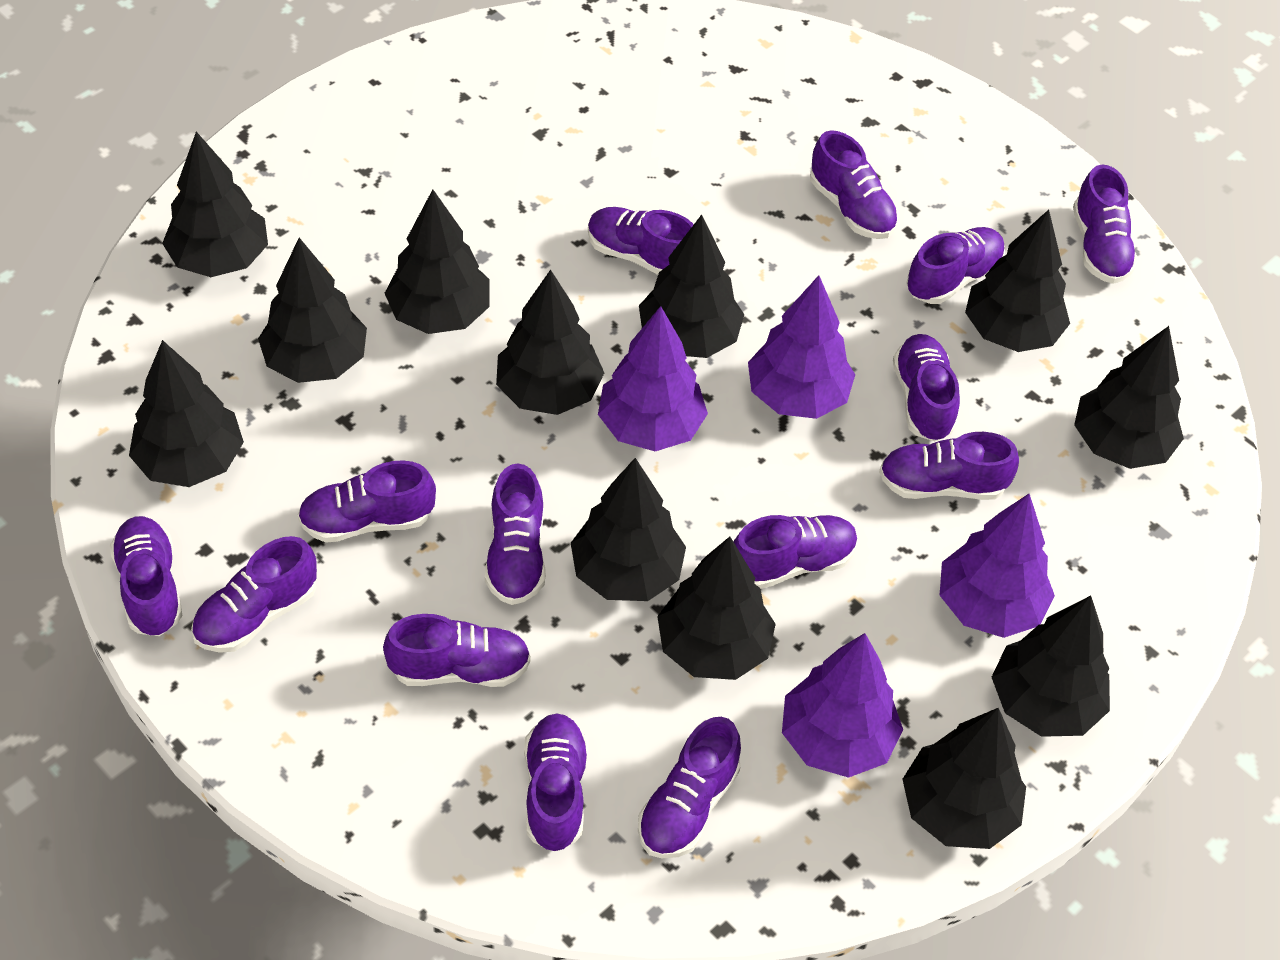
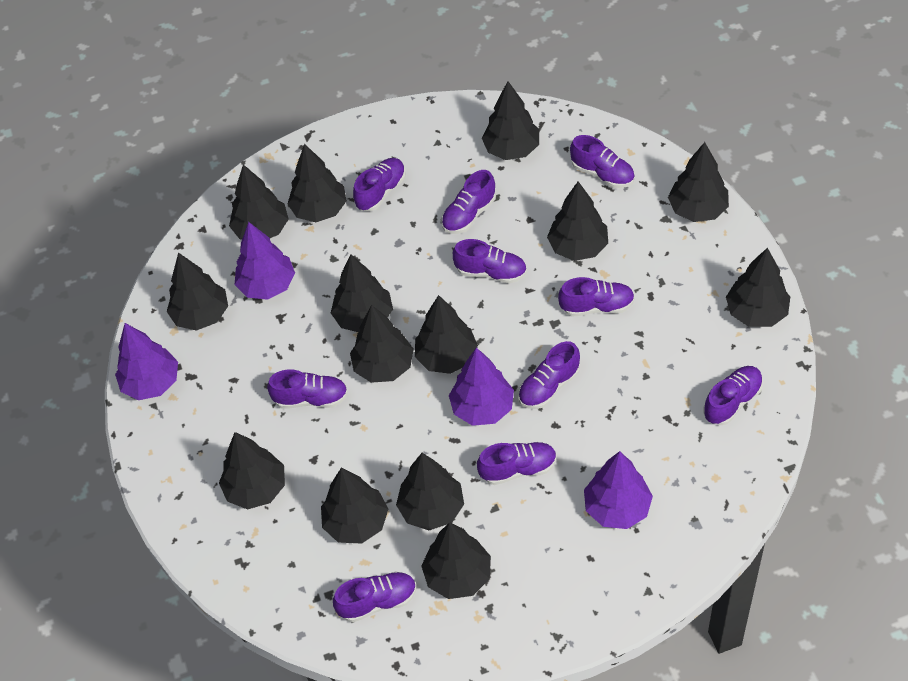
black tree: 12 -> 14
purple shoe: 14 -> 10

